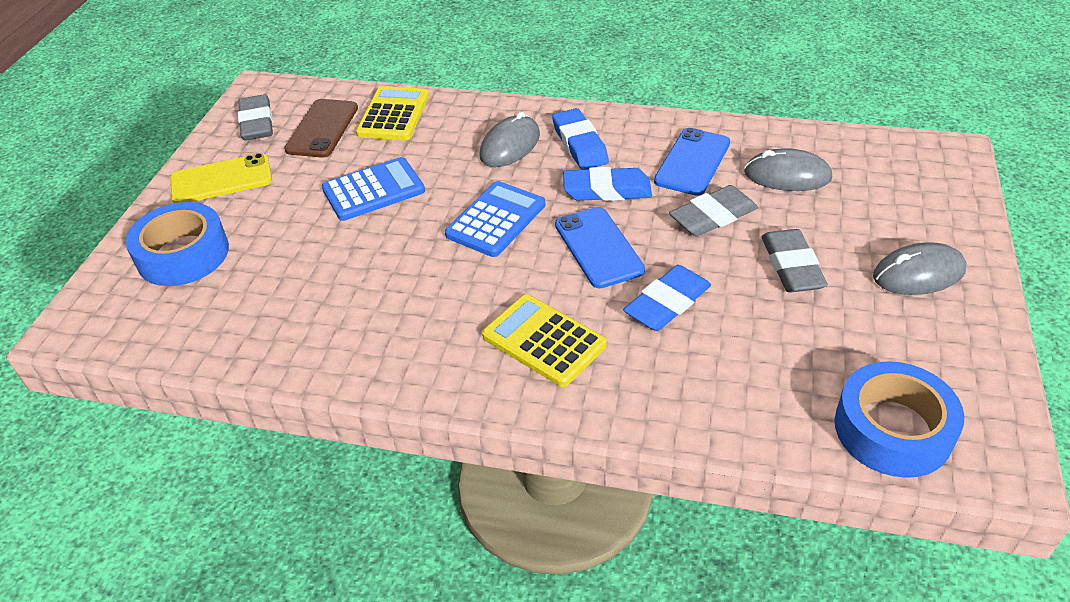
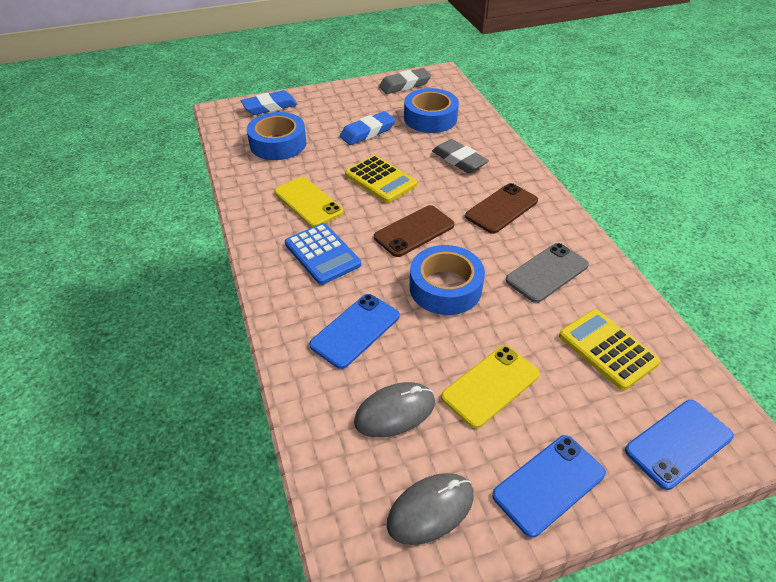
blue calculator: 2 -> 1
blue eraser: 3 -> 2
blue phone: 2 -> 3
blue tape: 2 -> 3
brown phone: 1 -> 2
grey eraser: 3 -> 2
grey mouse: 3 -> 2
grey phone: 0 -> 1
yellow phone: 1 -> 2

